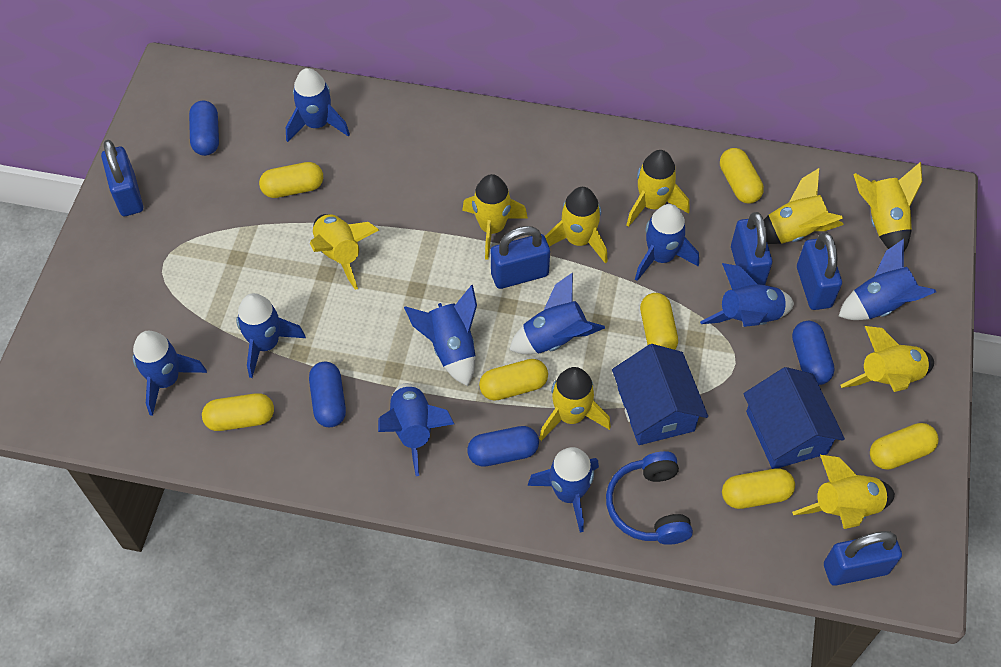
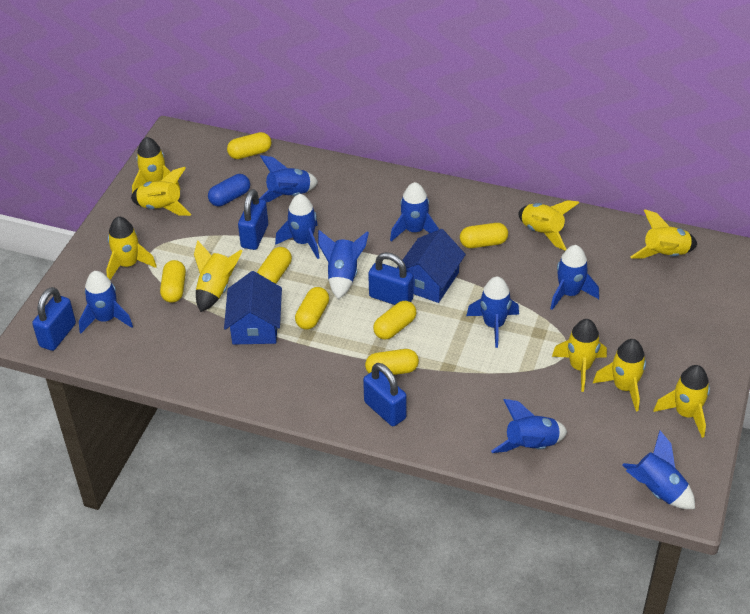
blue capsule: 4 -> 1
blue headphones: 1 -> 0
blue padlock: 5 -> 4
blue rocket: 10 -> 9

